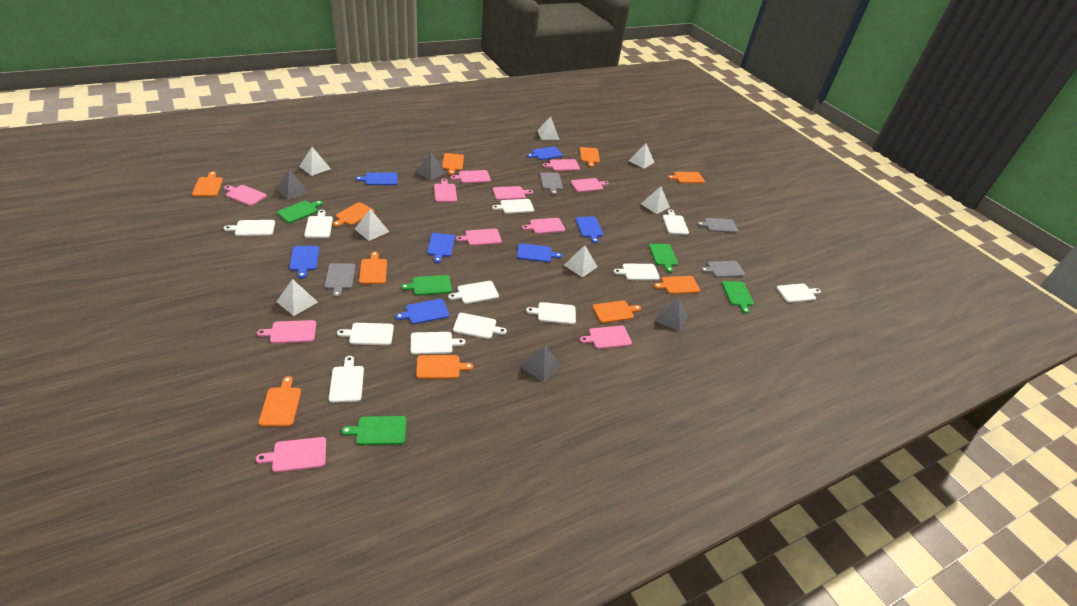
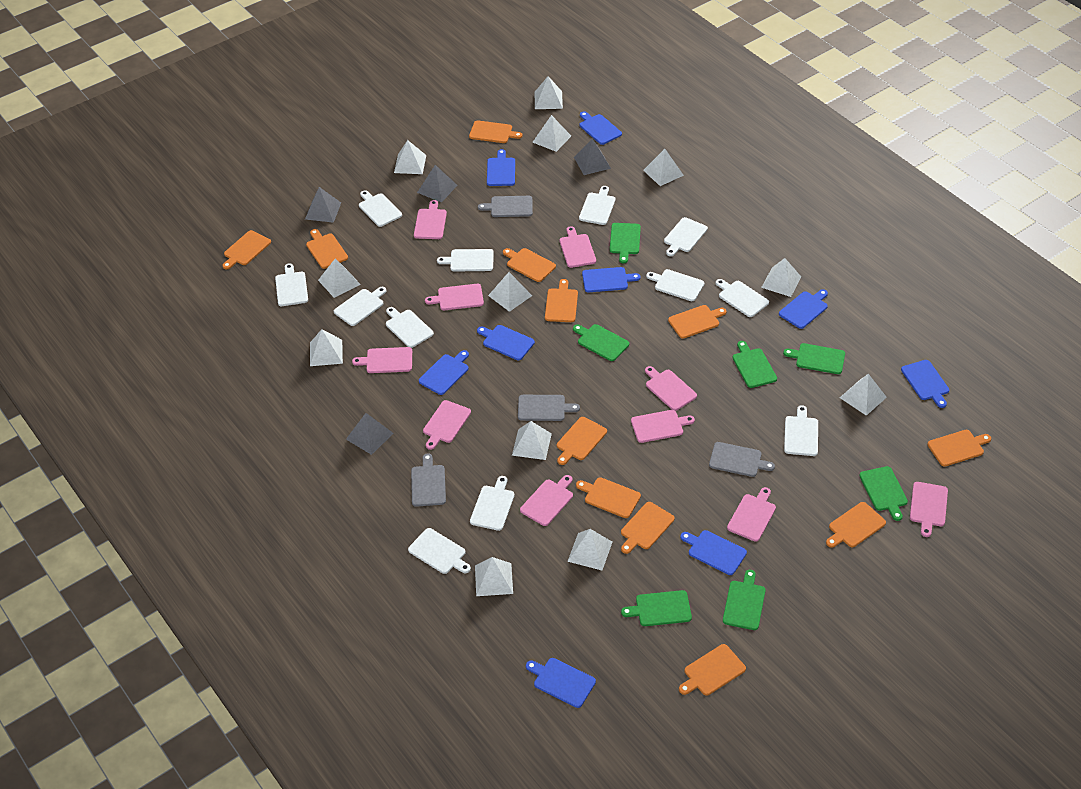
blue cutting board: 7 -> 9
green cutting board: 5 -> 7
orange cutting board: 10 -> 12
pink cutting board: 11 -> 10
white pyramid: 7 -> 12

